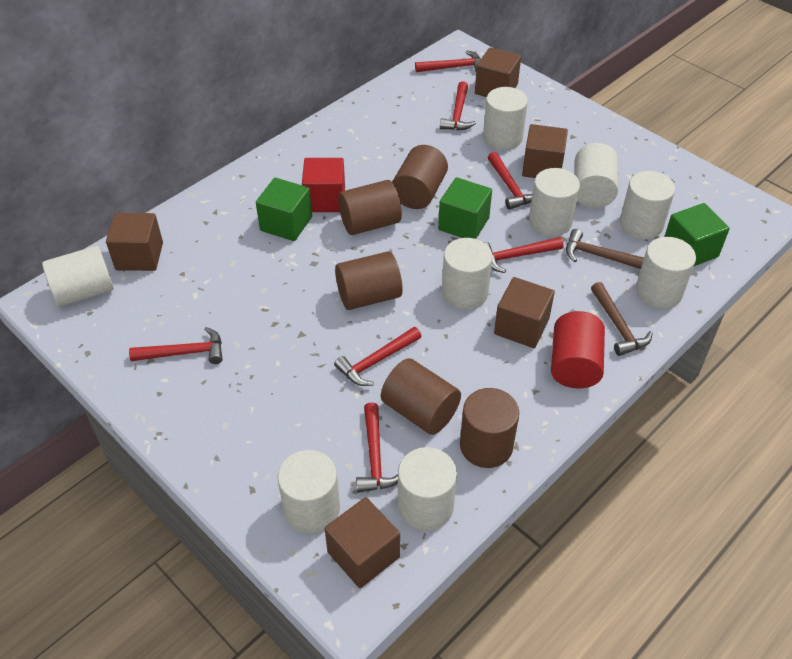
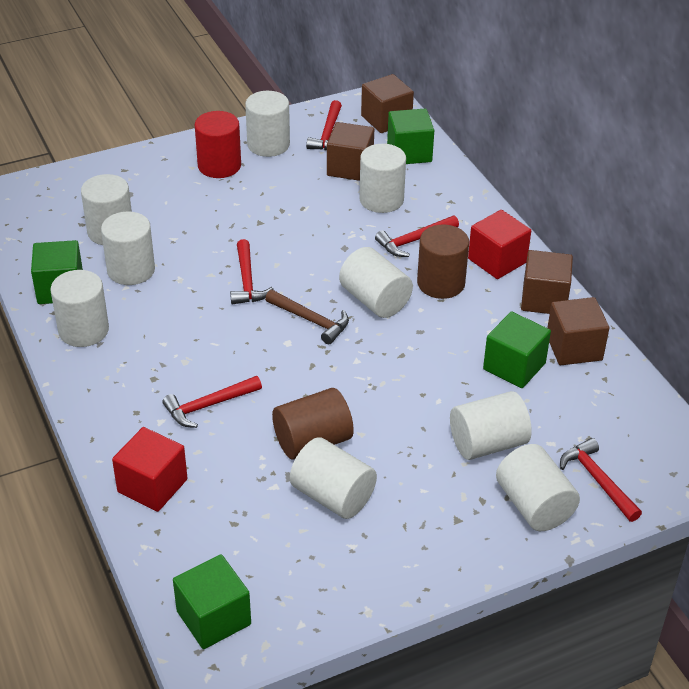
brown cube: 5 -> 4
brown cylinder: 5 -> 2
brown hammer: 2 -> 1
green cube: 3 -> 4
red cube: 1 -> 2
red hammer: 7 -> 5

